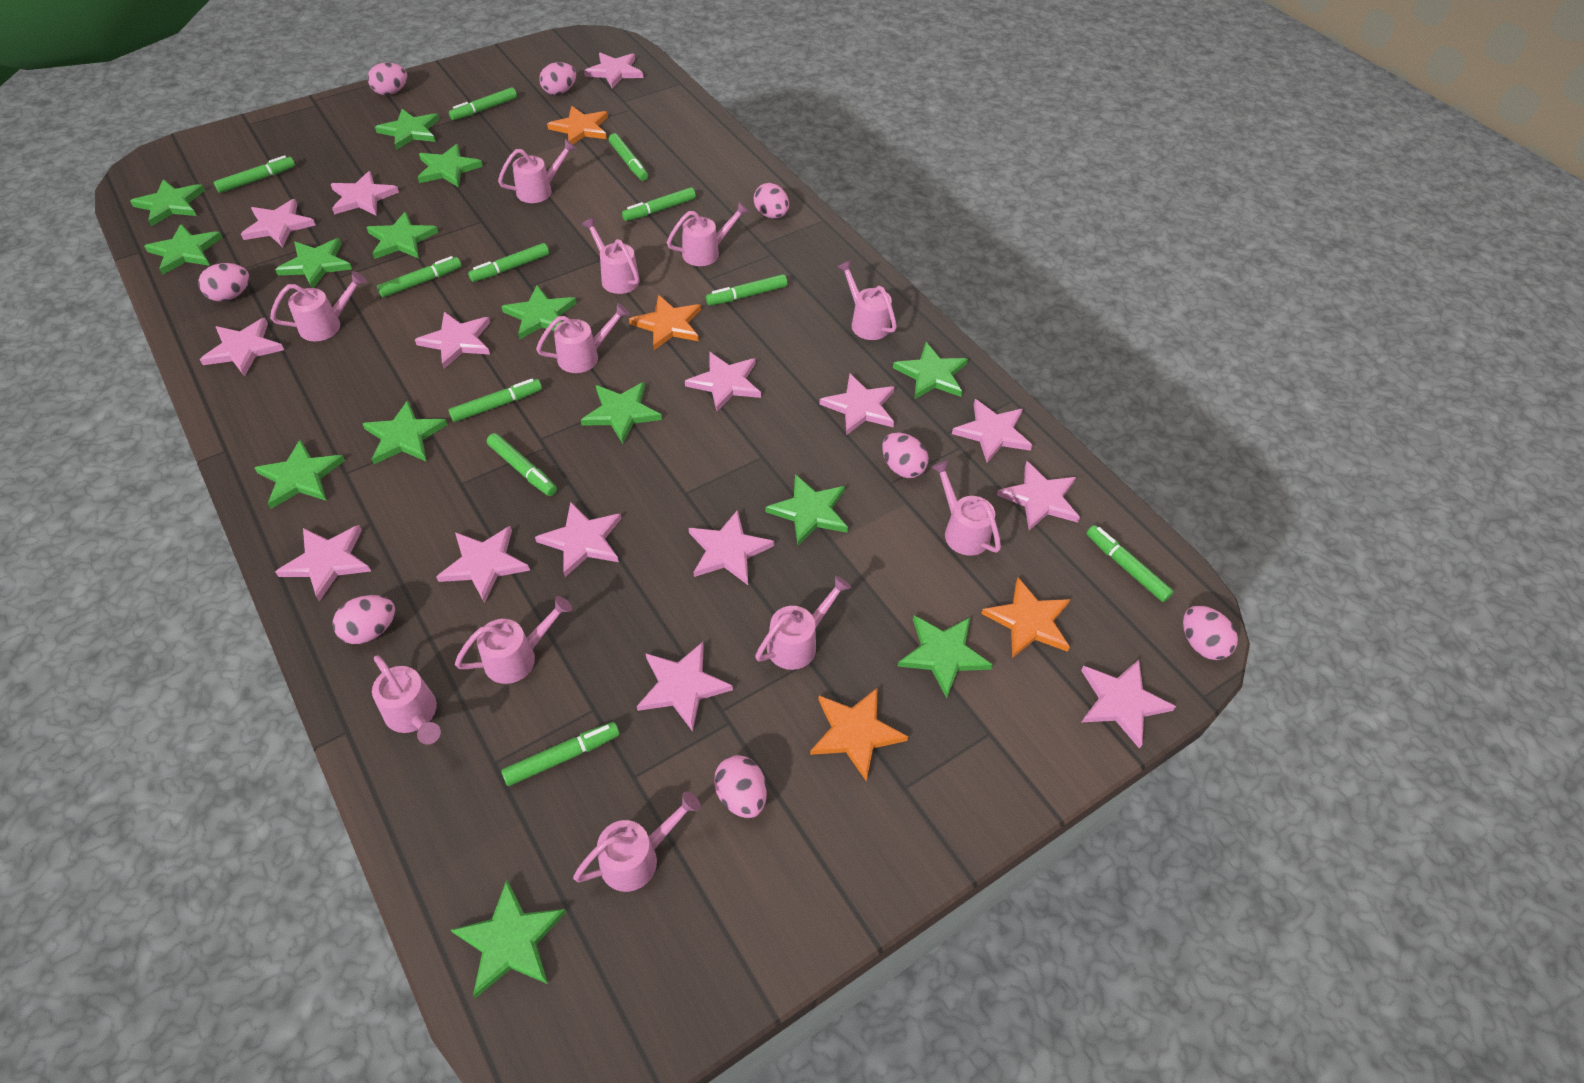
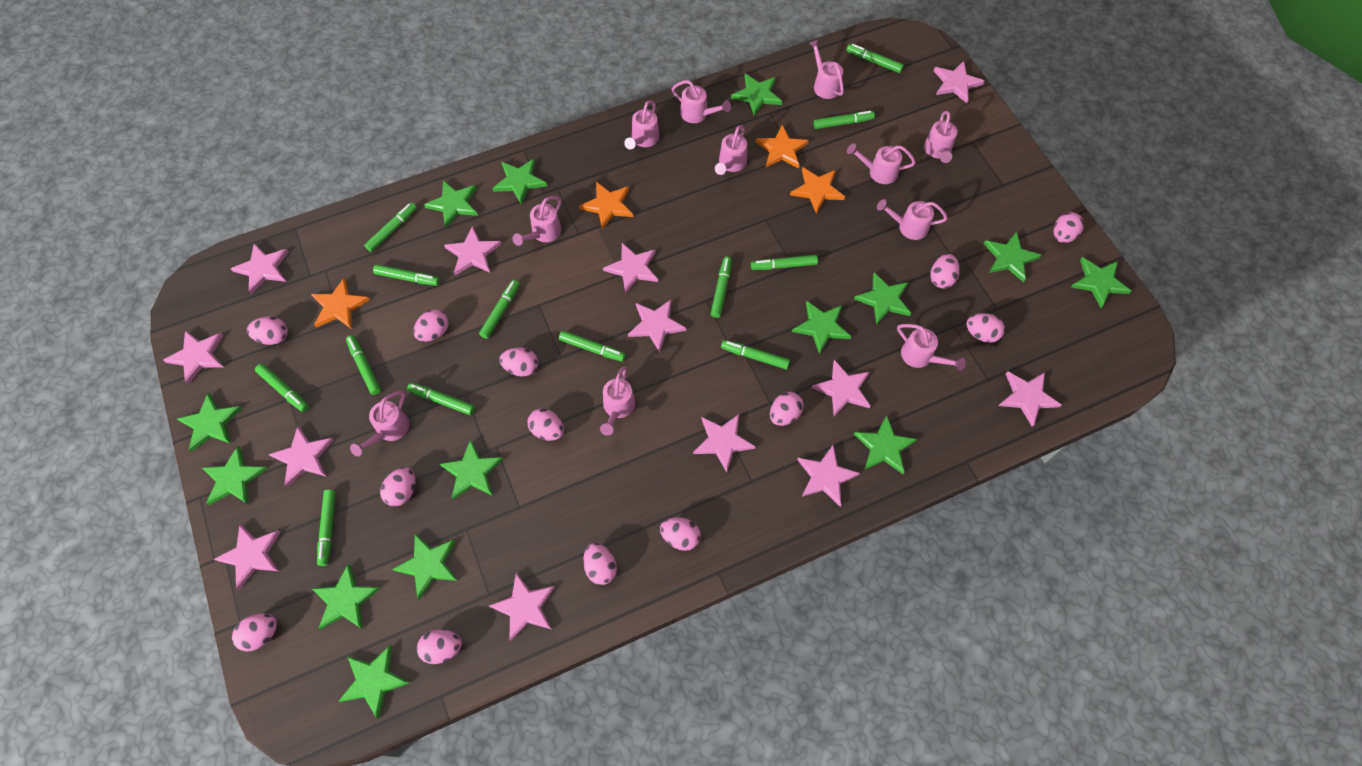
green marker: 11 -> 13
pink egg: 8 -> 13
pink star: 15 -> 13

